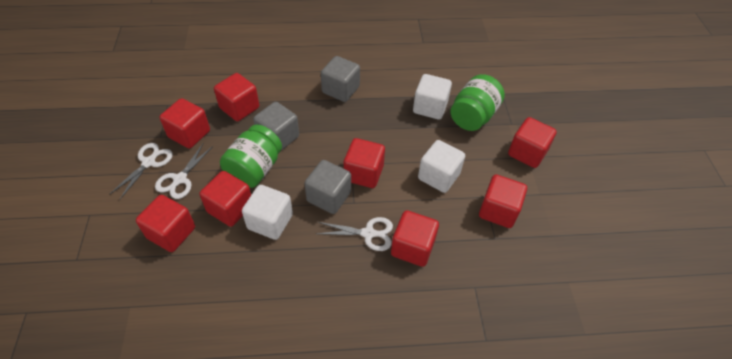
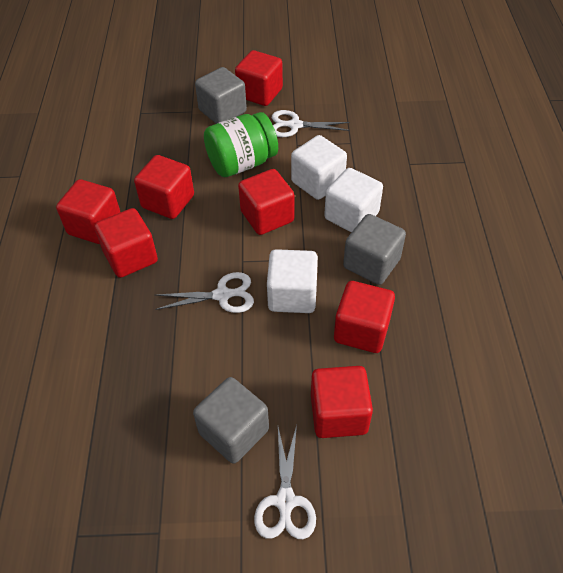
green jar: 2 -> 1
red cube: 8 -> 7

